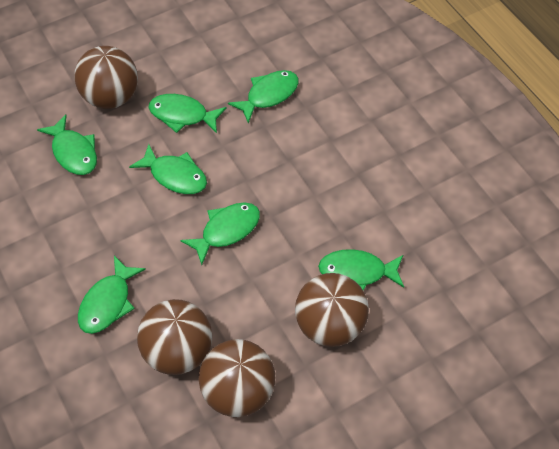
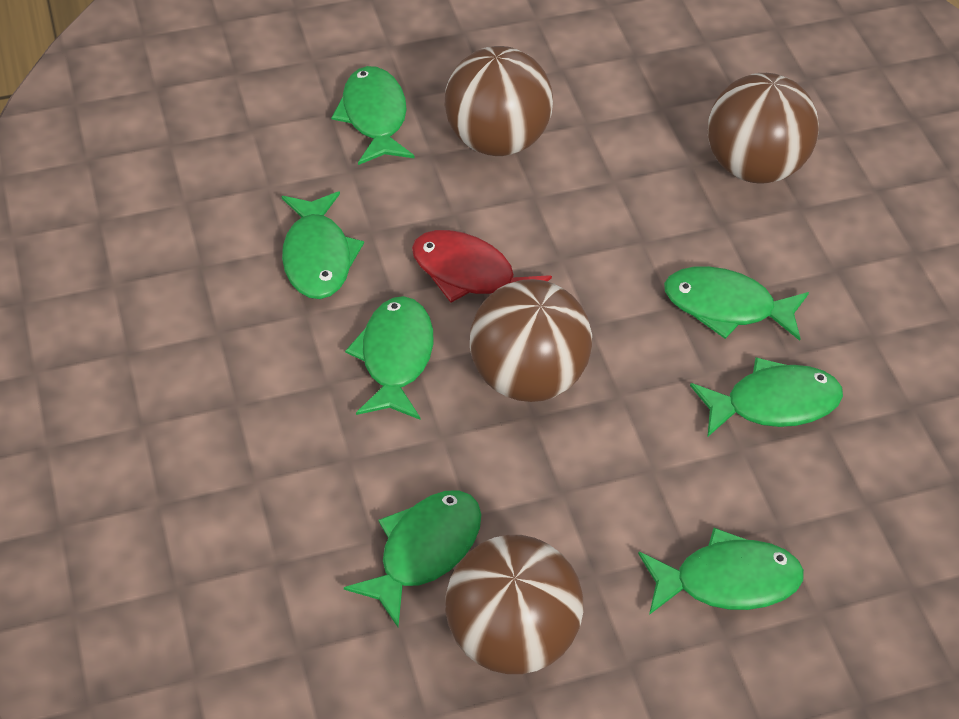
red fish: 0 -> 1

